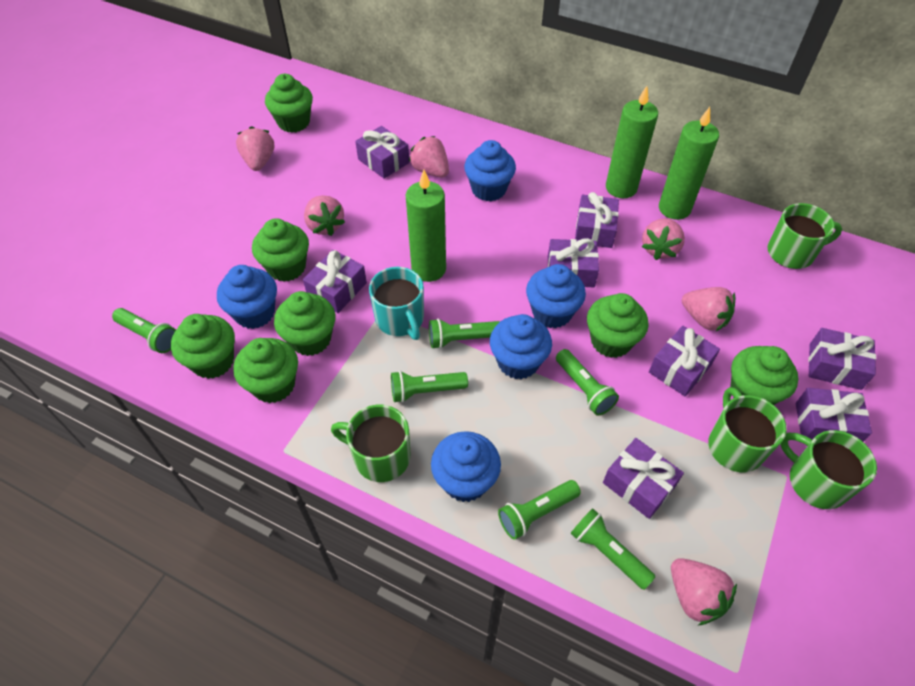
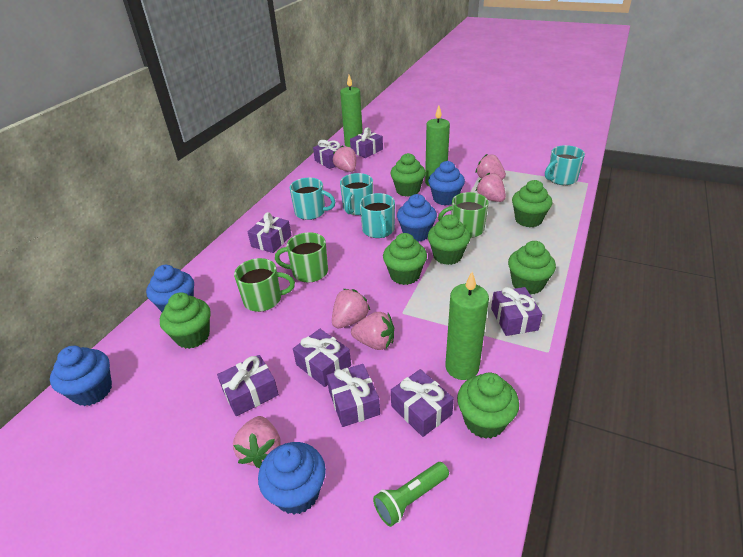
green flashlight: 6 -> 1
green mug: 4 -> 3
turquoise mug: 1 -> 4

